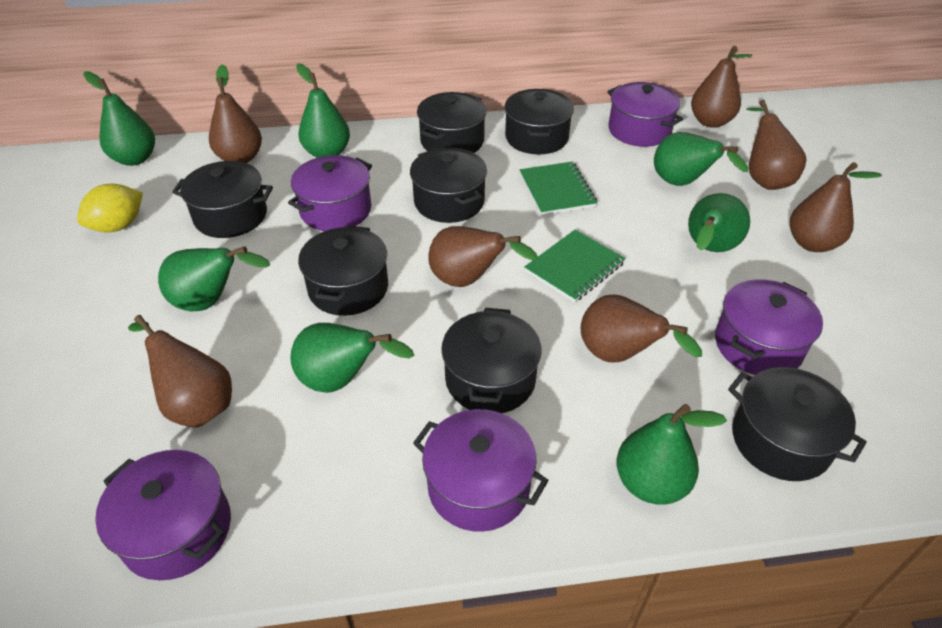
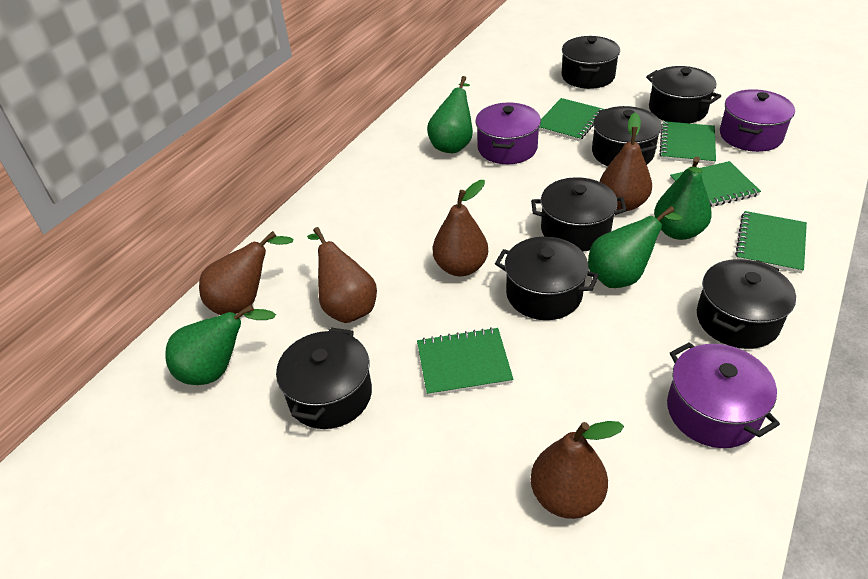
brown pear: 7 -> 5
green notebook: 2 -> 5
green pear: 7 -> 4
purple pot: 5 -> 3
yellow lemon: 1 -> 0

